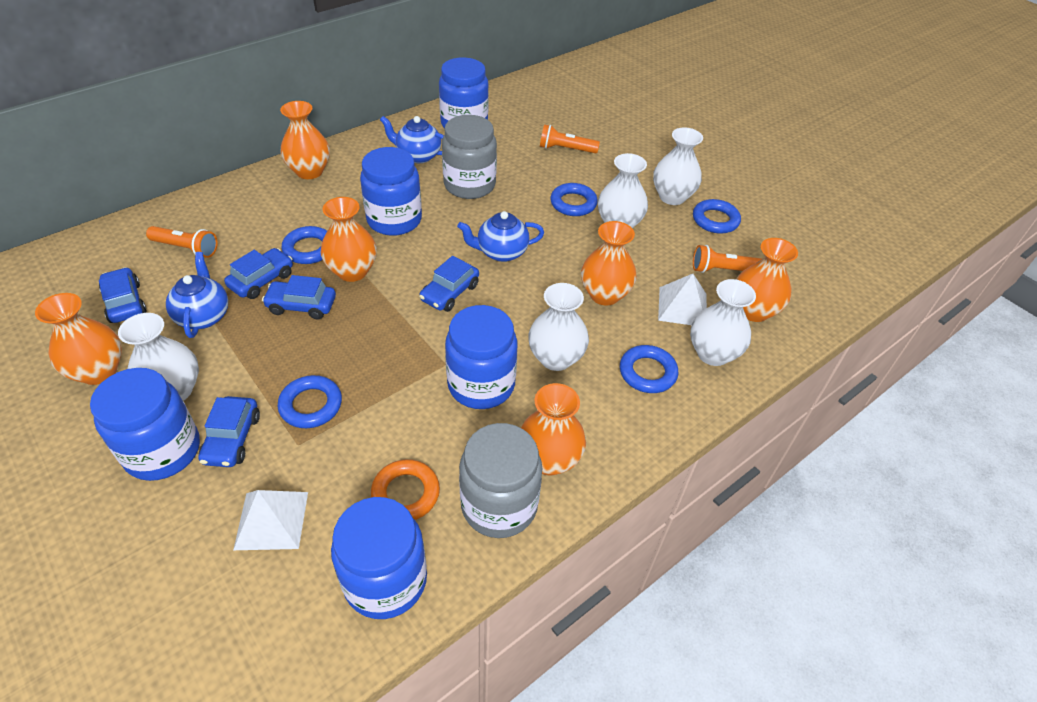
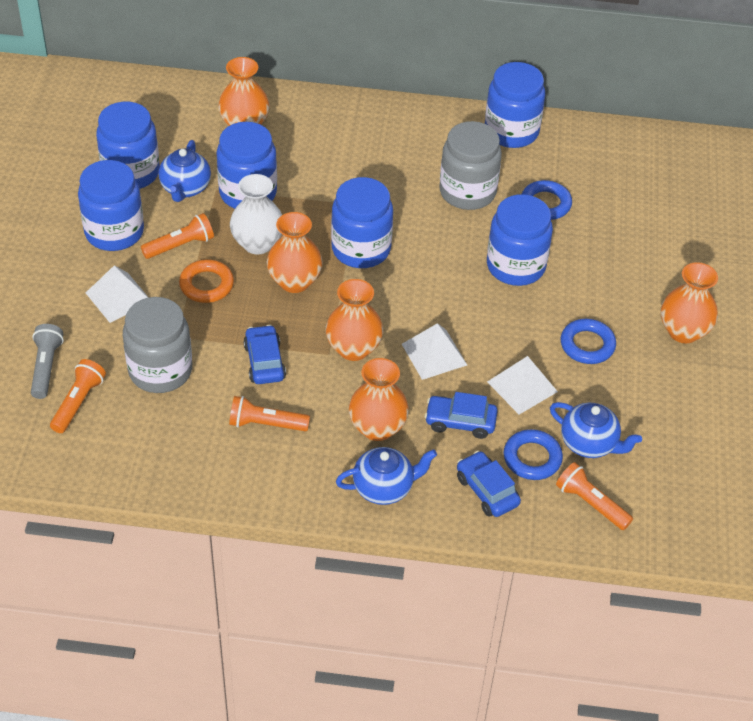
blue car: 5 -> 3
blue jar: 5 -> 6
blue ring: 5 -> 3
grey flashlight: 0 -> 1
orange flashlight: 3 -> 4
orange vase: 6 -> 5
white pyramid: 2 -> 3
white vase: 5 -> 1

